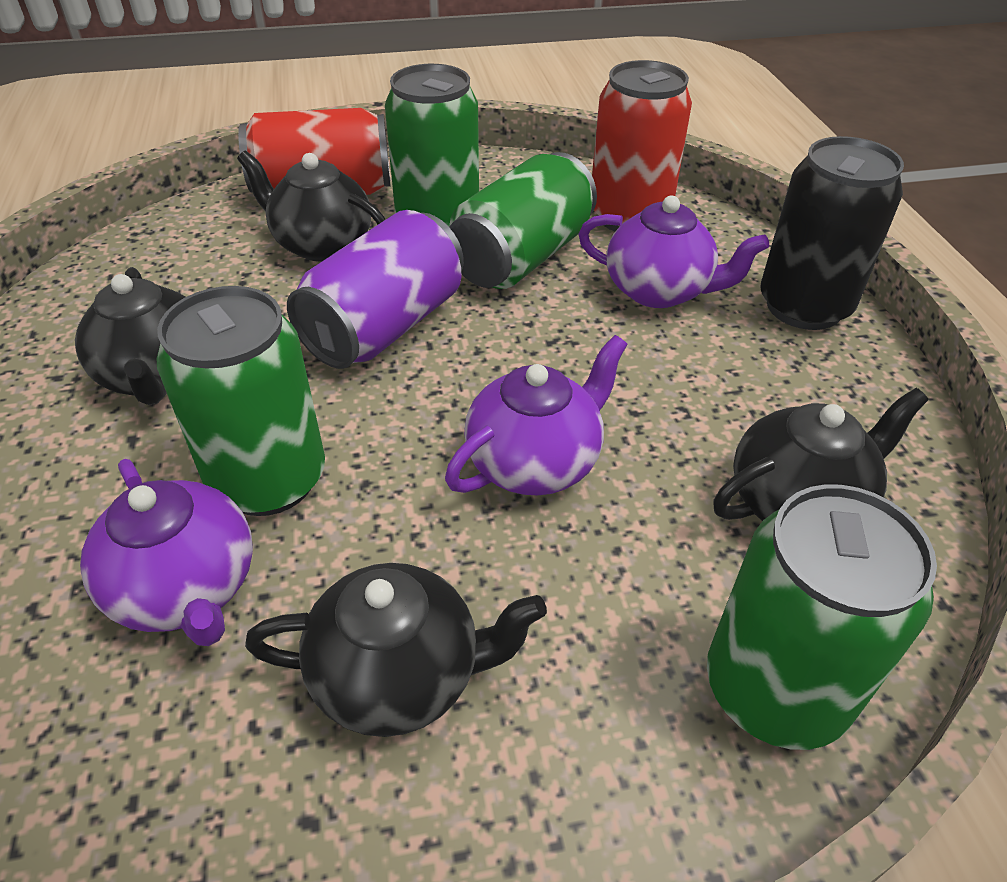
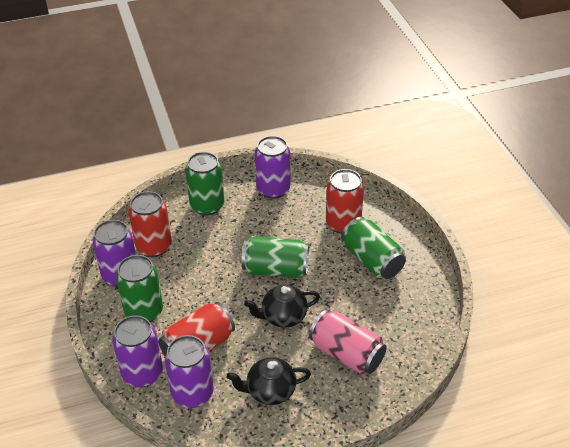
black can: 1 -> 0
black teapot: 4 -> 2
pink can: 0 -> 1
purple can: 1 -> 4
purple teapot: 3 -> 0
red can: 2 -> 3

